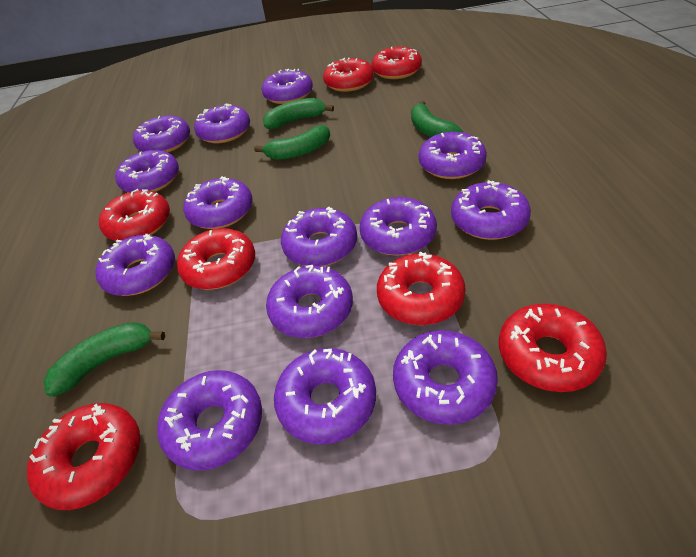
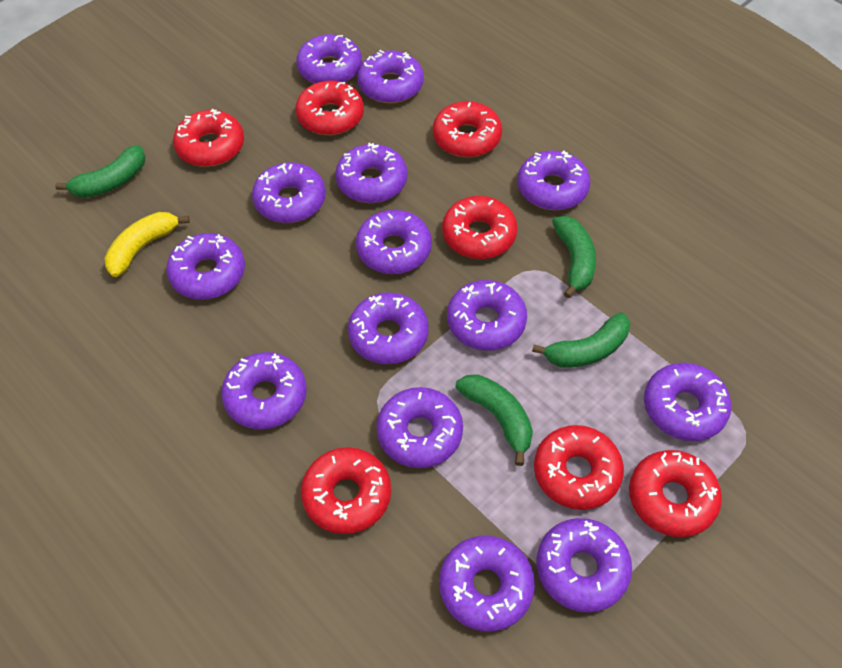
yellow banana: 0 -> 1

